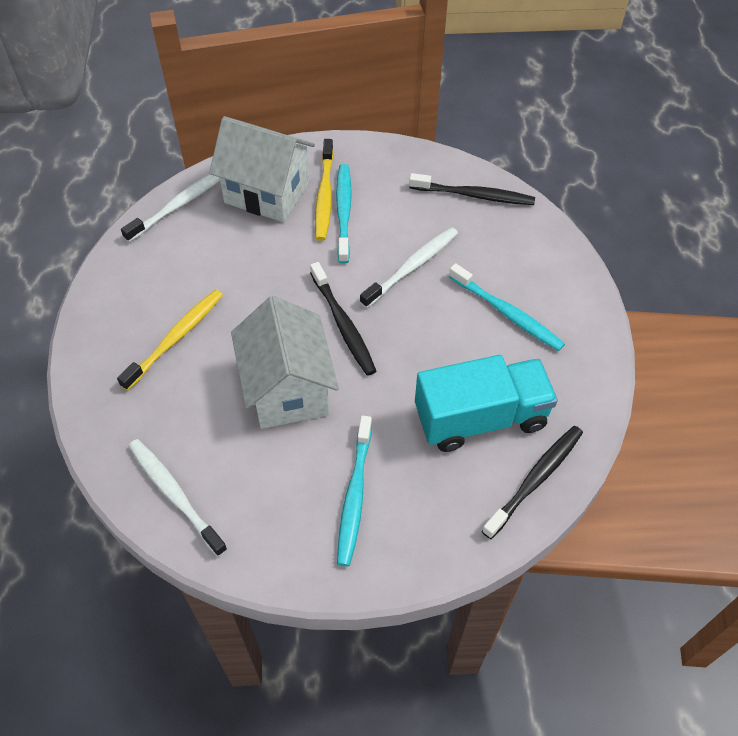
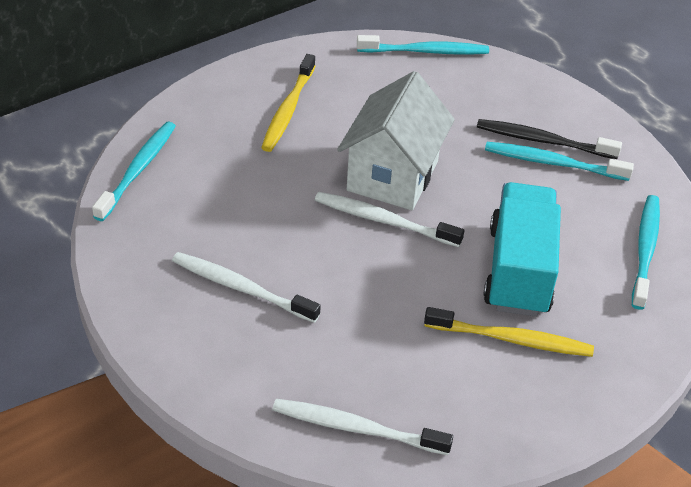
black toothbrush: 3 -> 1
turquoise toothbrush: 3 -> 4
white house: 2 -> 1

